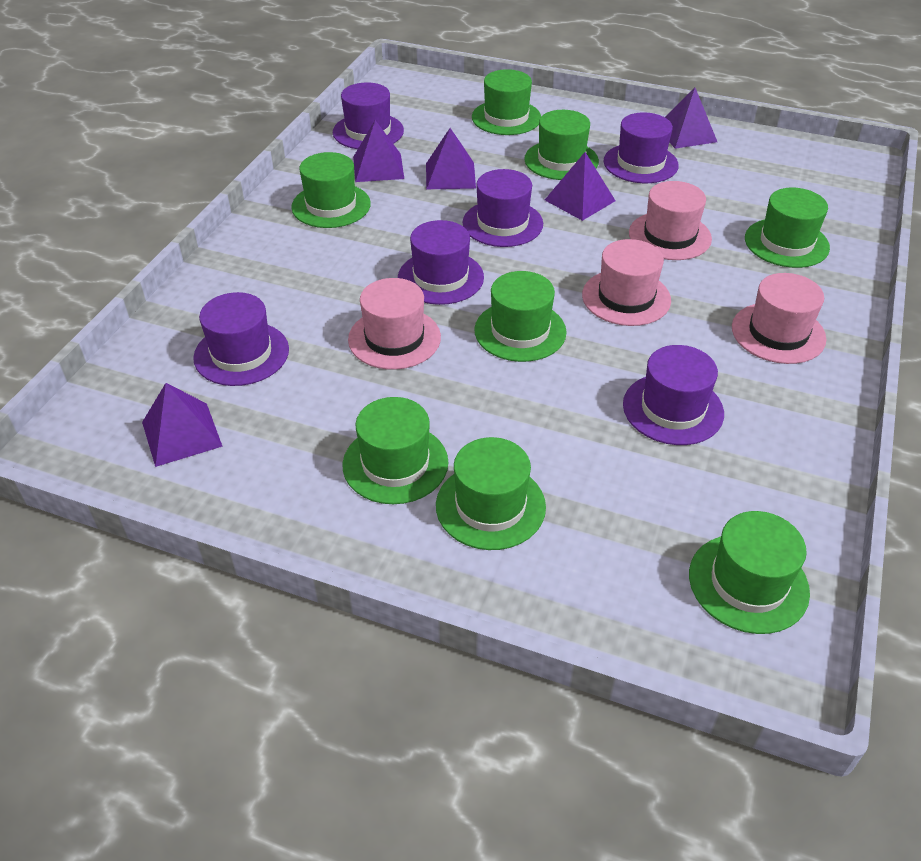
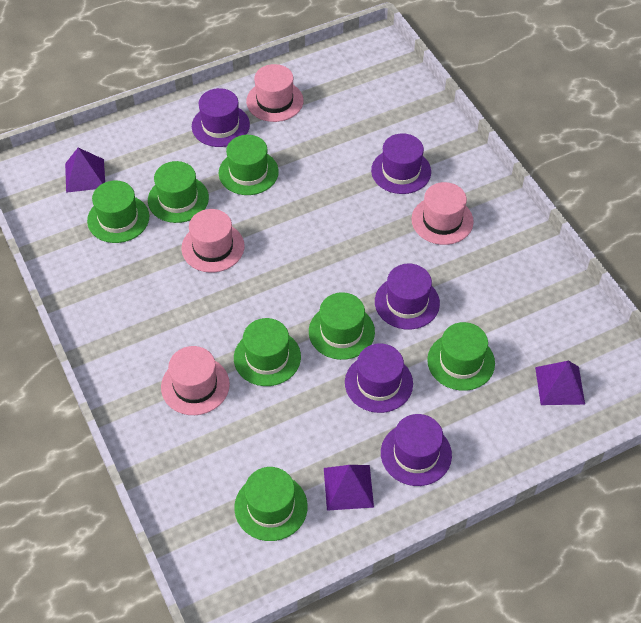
green hat: 8 -> 7
purple hat: 6 -> 5
purple pyramid: 5 -> 3

